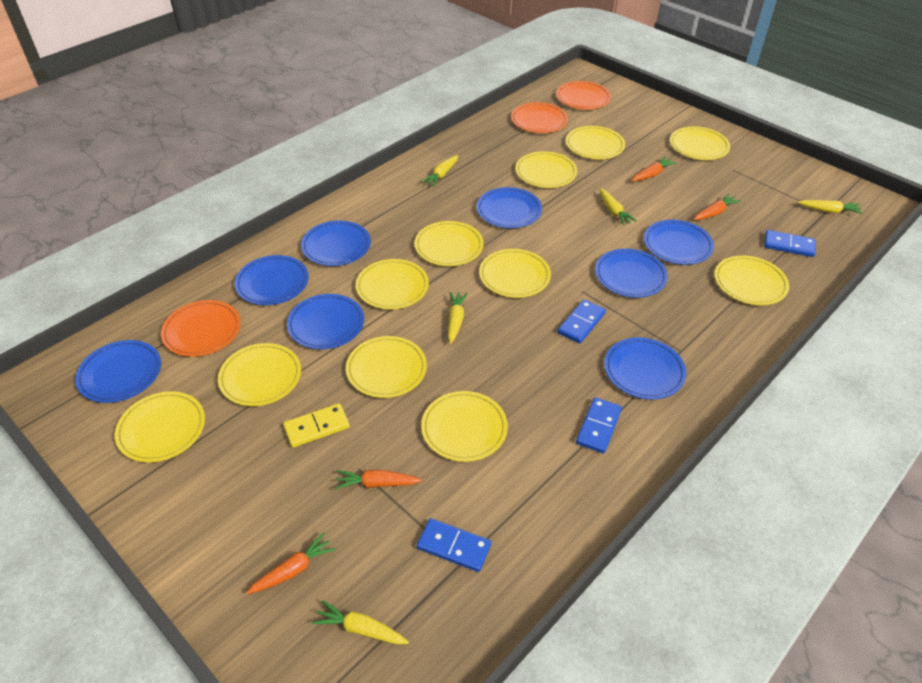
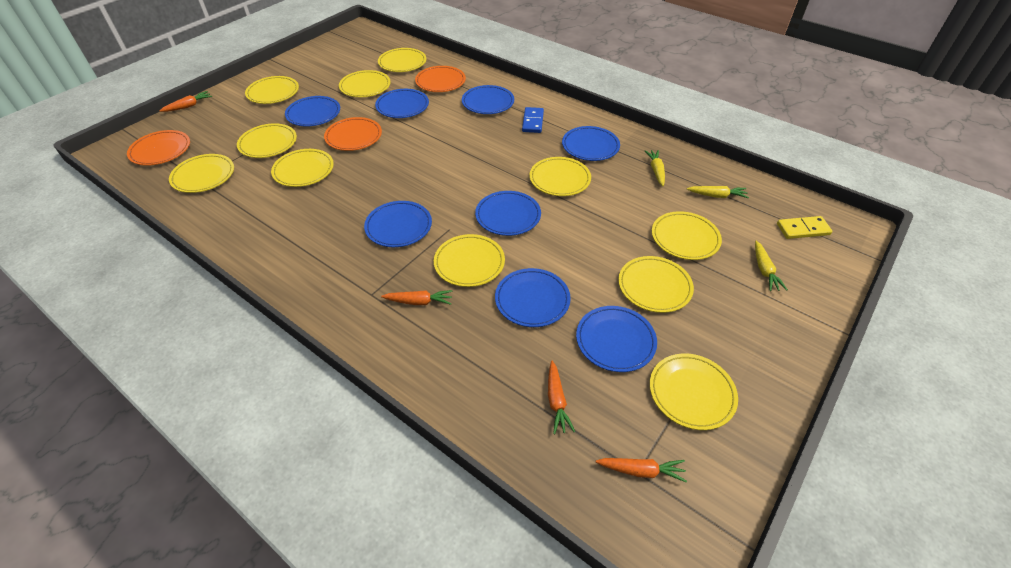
blue domino: 4 -> 1
yellow carrot: 5 -> 3

